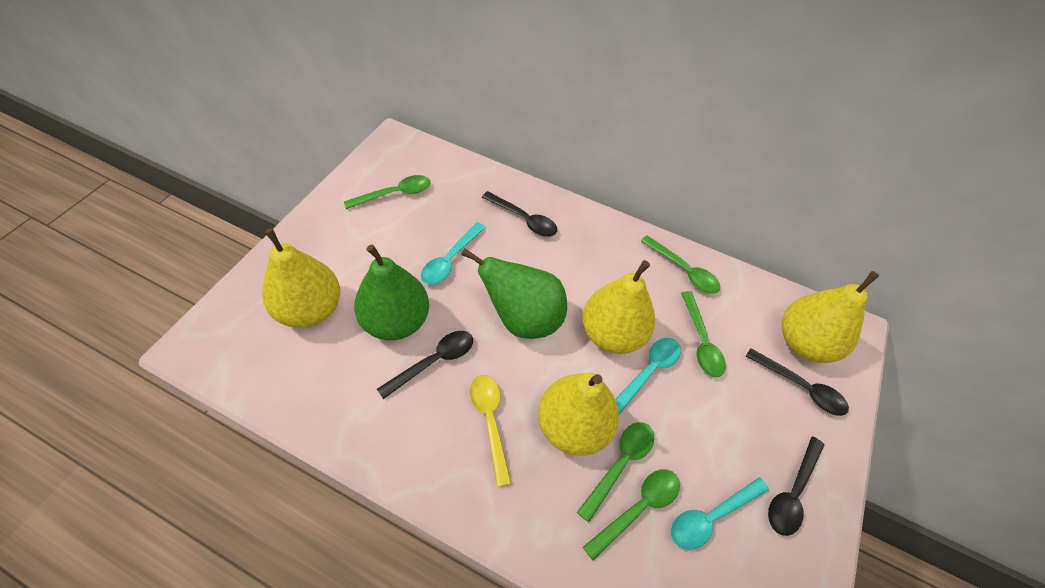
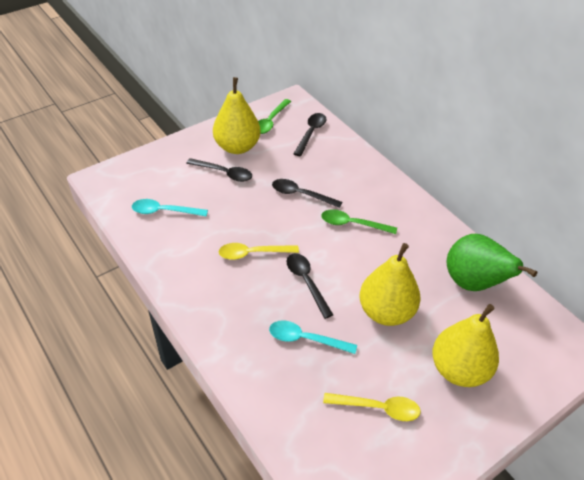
green pear: 2 -> 1
green spoon: 5 -> 2
turquoise spoon: 3 -> 2
yellow pear: 4 -> 3
yellow spoon: 1 -> 2

